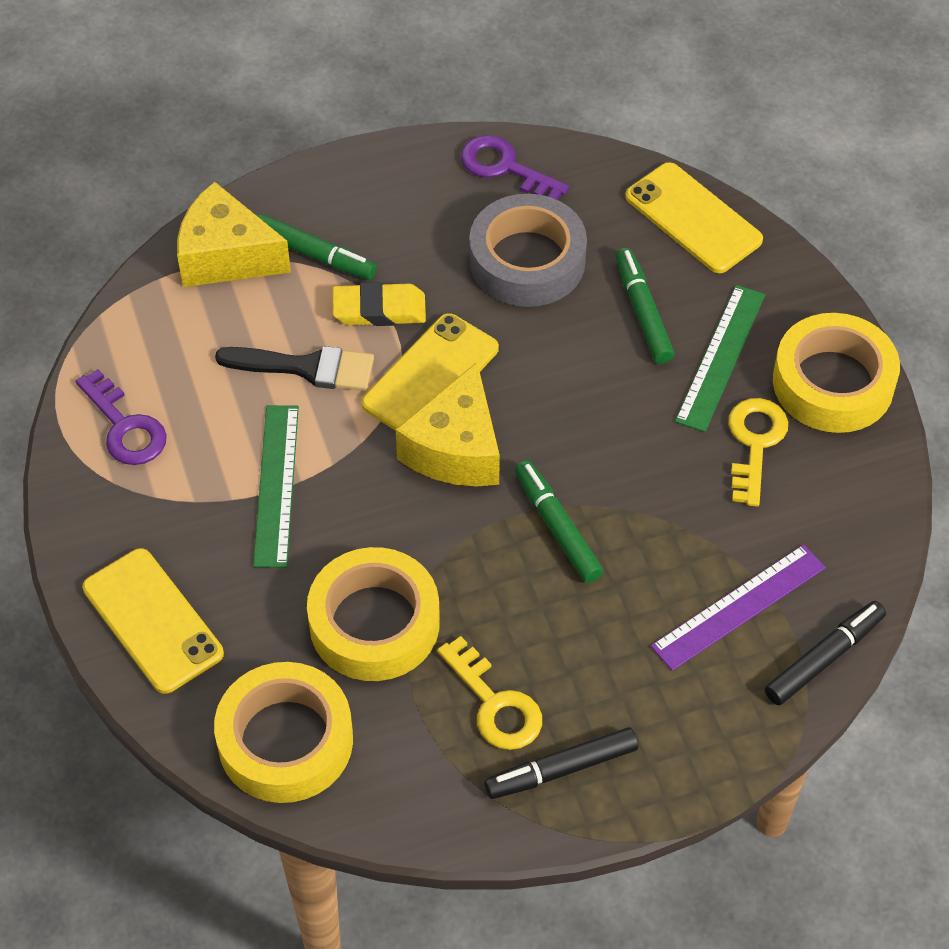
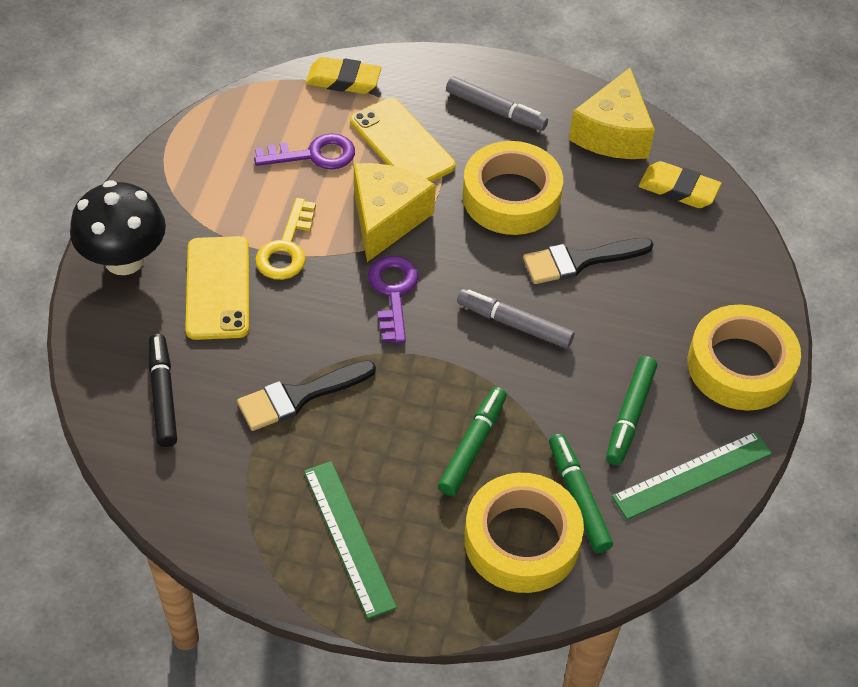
black brush: 1 -> 2
black marker: 2 -> 1
black mushroom: 0 -> 1
grey marker: 0 -> 2
grey tape: 1 -> 0
purple ruler: 1 -> 0
yellow eraser: 1 -> 2
yellow key: 2 -> 1
yellow phone: 3 -> 2

